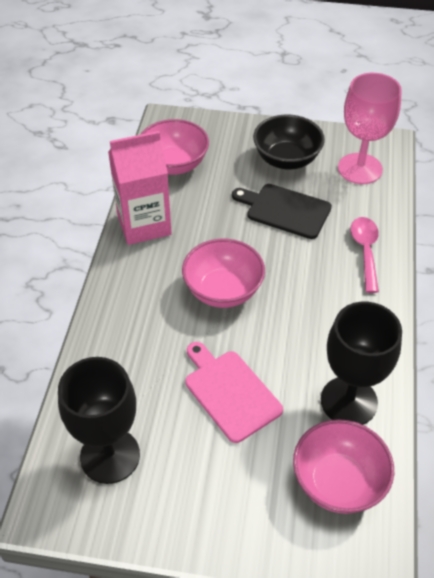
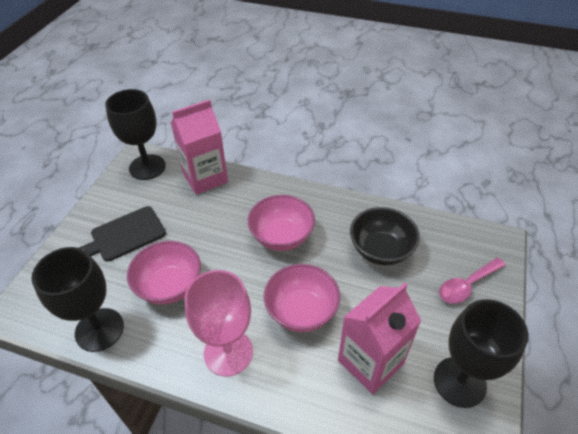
black goblet: 2 -> 3
pink carton: 1 -> 2
pink cutting board: 1 -> 0

